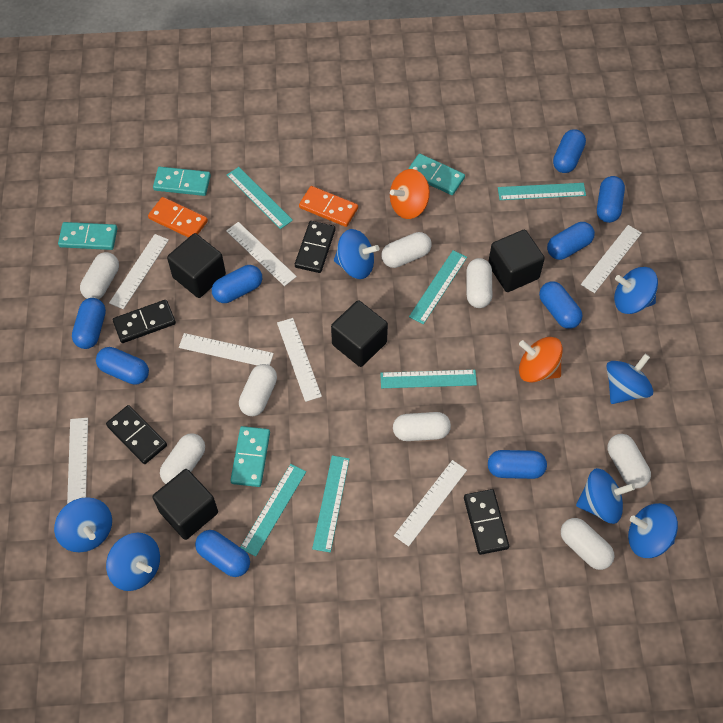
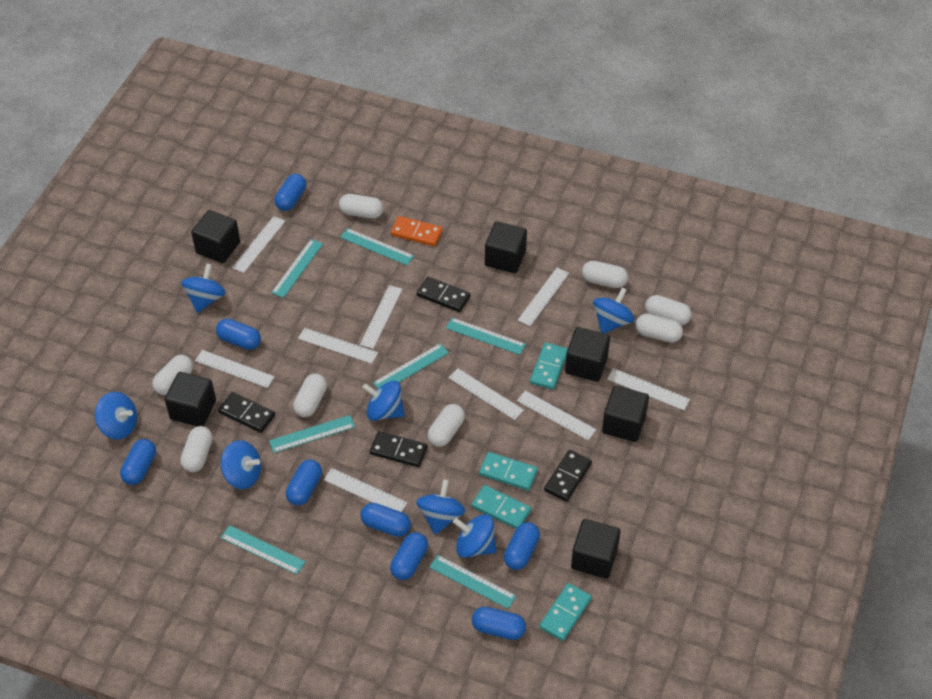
black cube: 4 -> 6
blue capsule: 9 -> 8
orange domino: 2 -> 1
orange spinning top: 2 -> 0
turquoise ruler: 6 -> 7
white ruler: 7 -> 9

